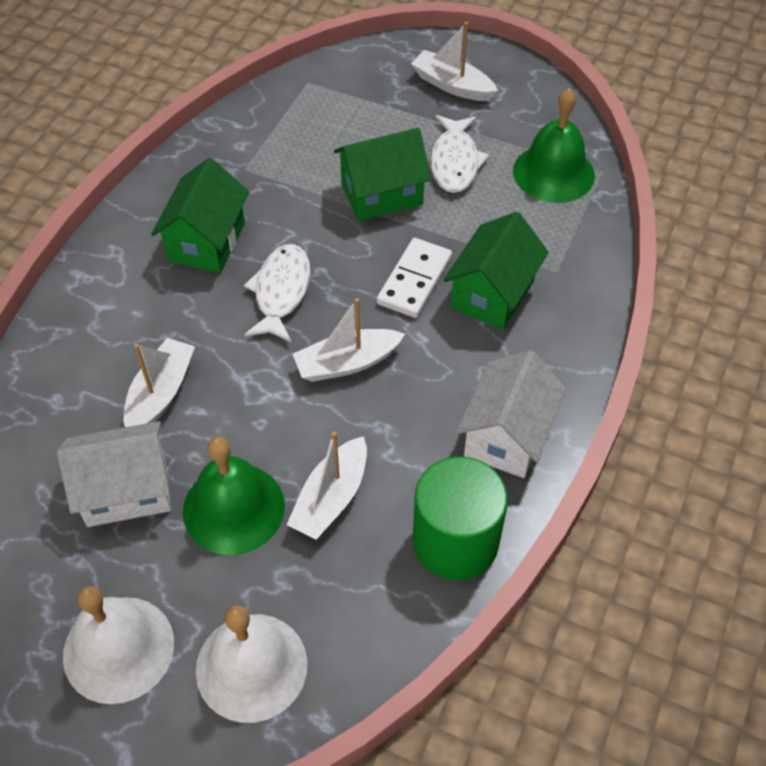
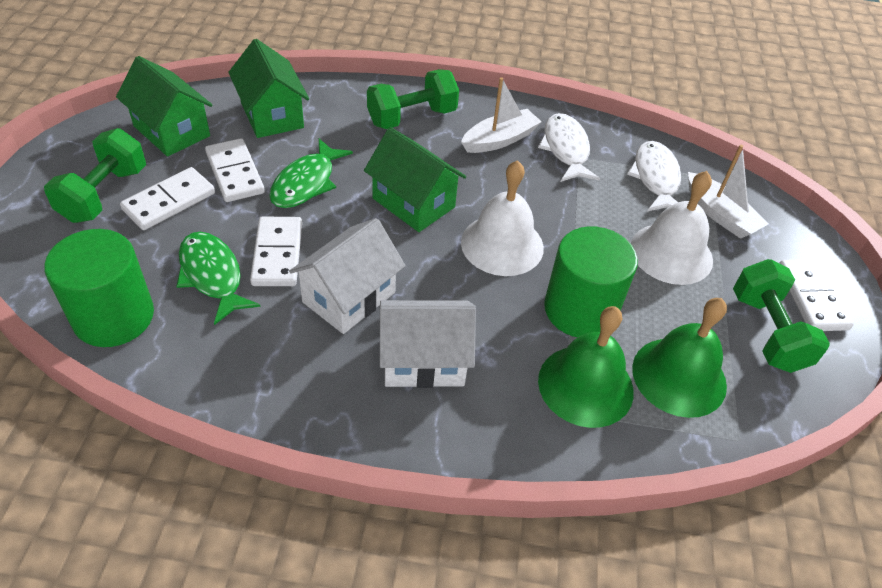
green cylinder: 1 -> 2
green dumbbell: 0 -> 3
green fish: 0 -> 2
white boat: 4 -> 2
white domino: 1 -> 4

